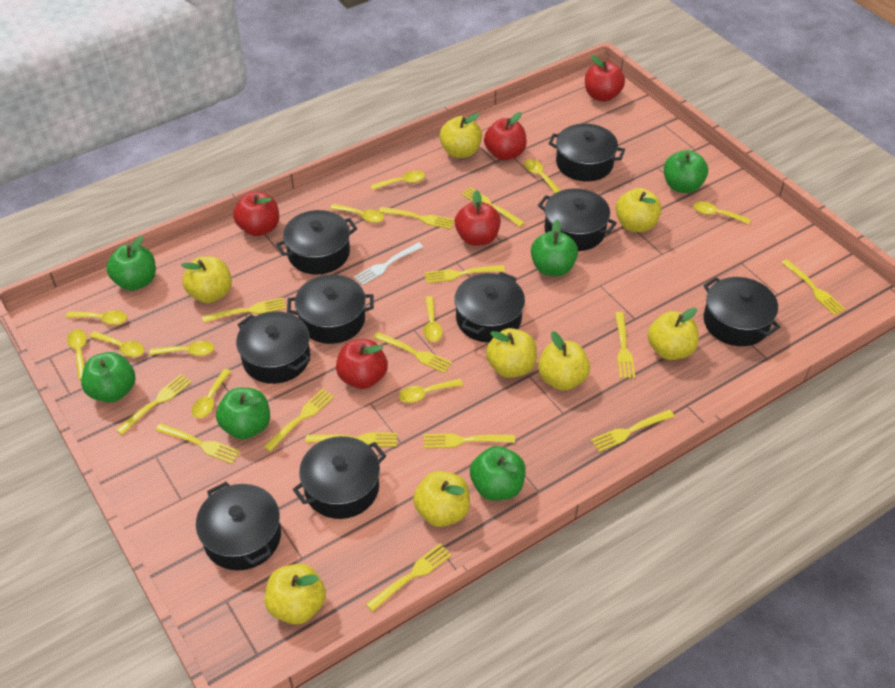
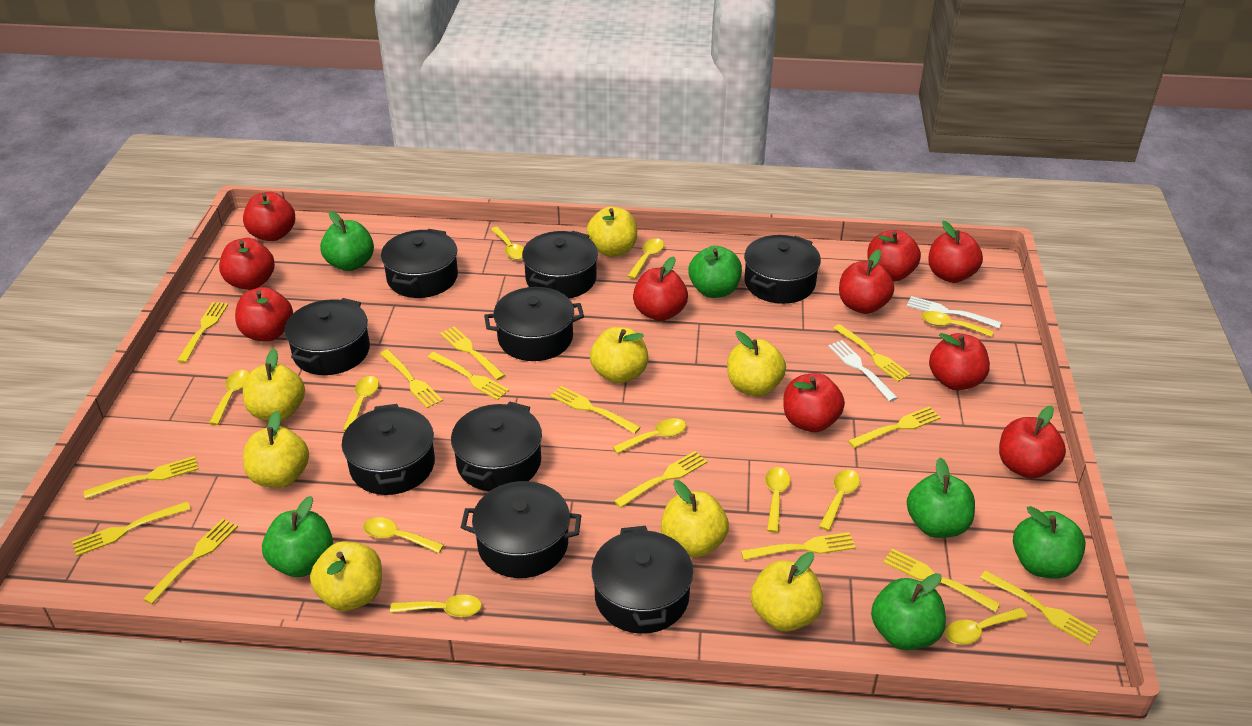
red apple: 5 -> 10
white fork: 1 -> 2

